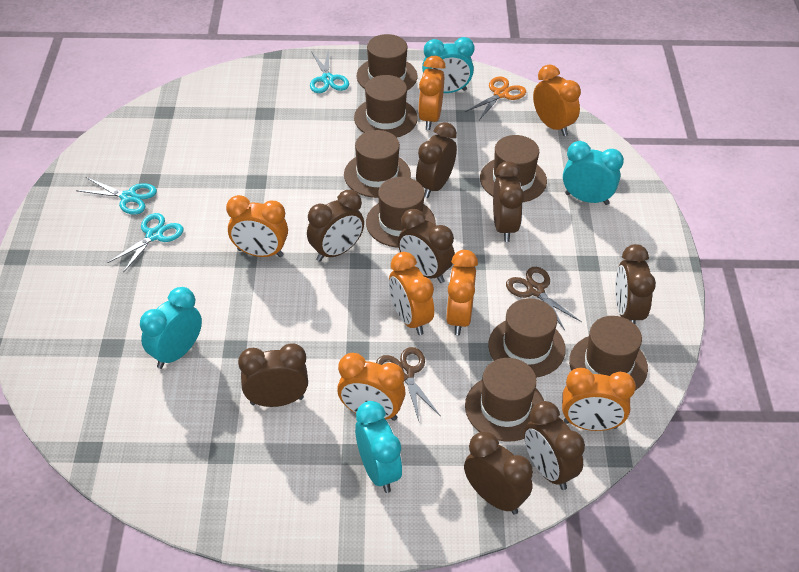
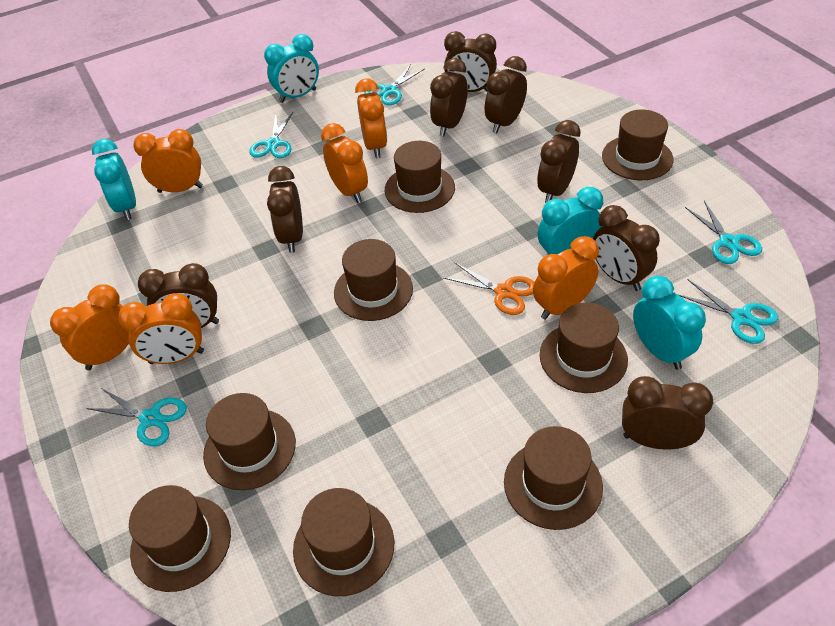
brown scissors: 2 -> 0
orange clock: 7 -> 6
turquoise scissors: 3 -> 5

